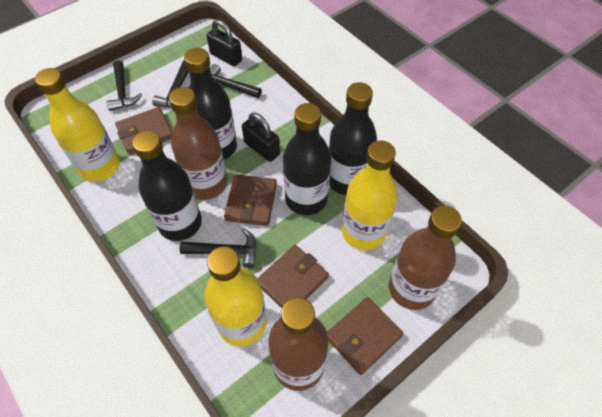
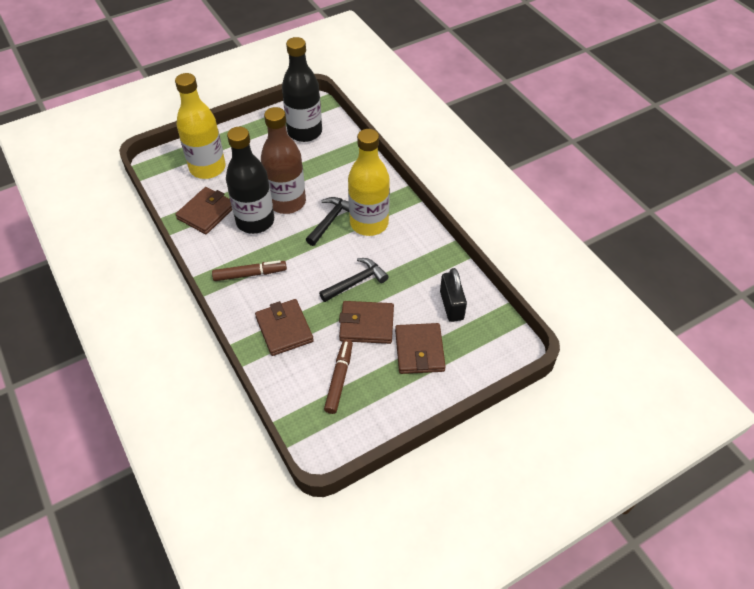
black bottle: 4 -> 2
black hammer: 4 -> 2
black padlock: 2 -> 1
brown bottle: 3 -> 1
brown marker: 0 -> 2
yellow bottle: 3 -> 2

